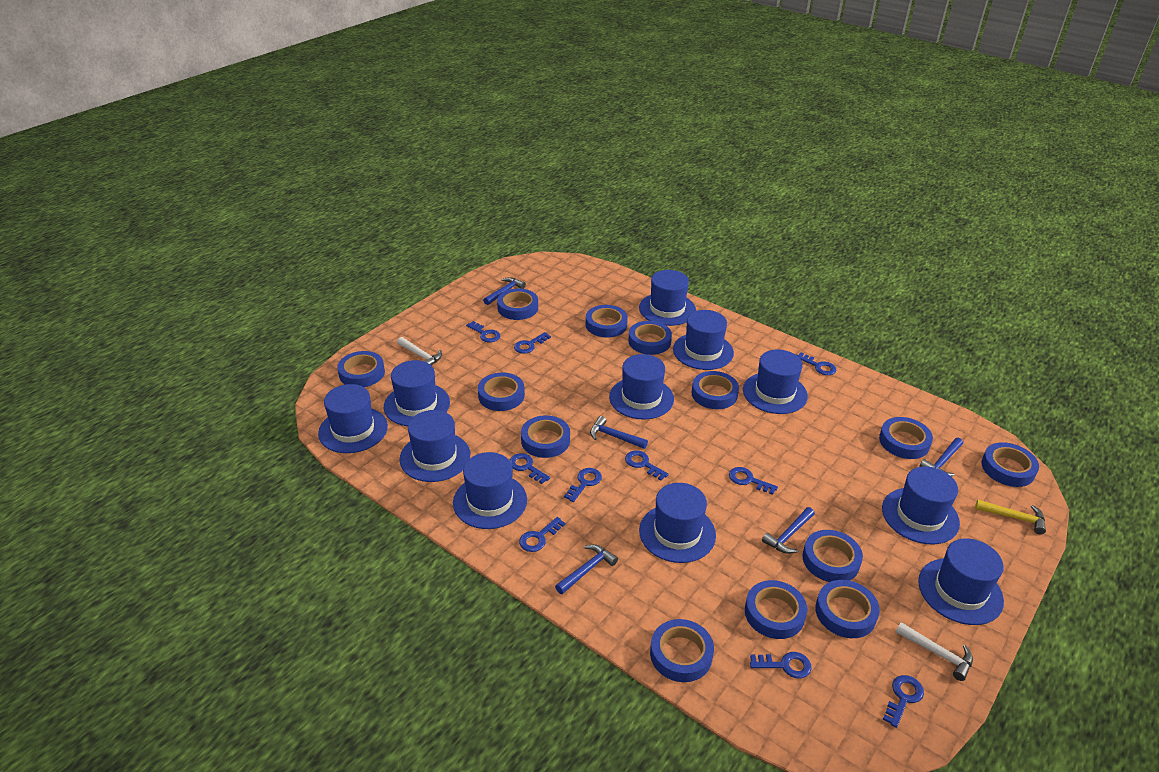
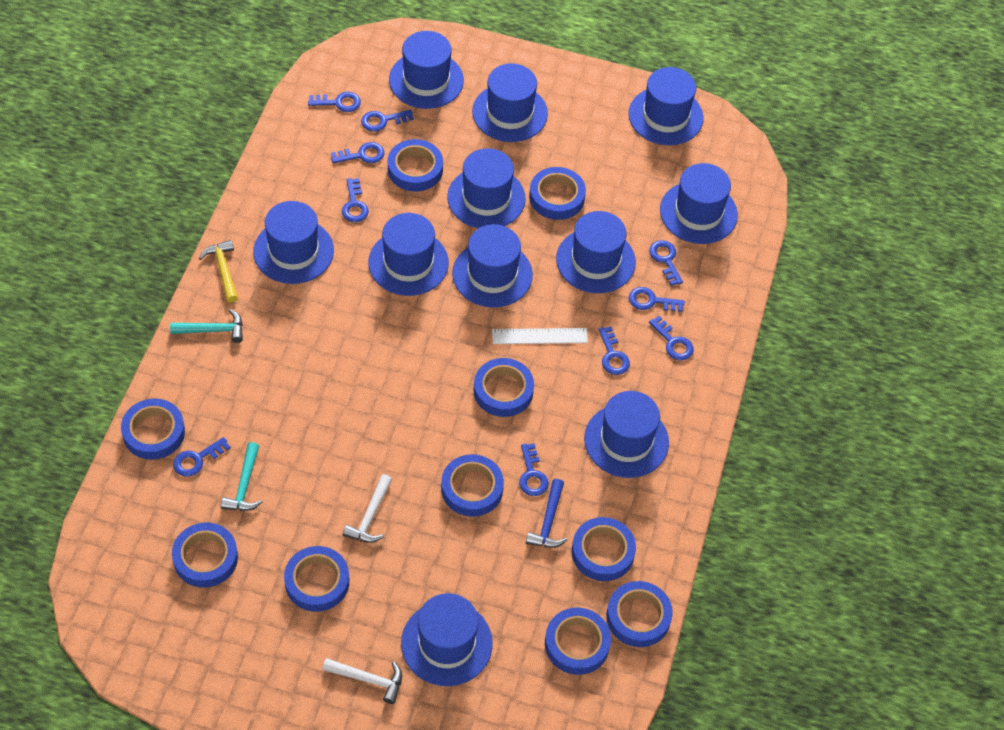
blue hammer: 5 -> 1
blue tape: 13 -> 10
turquoise hammer: 0 -> 2
white ruler: 0 -> 1

